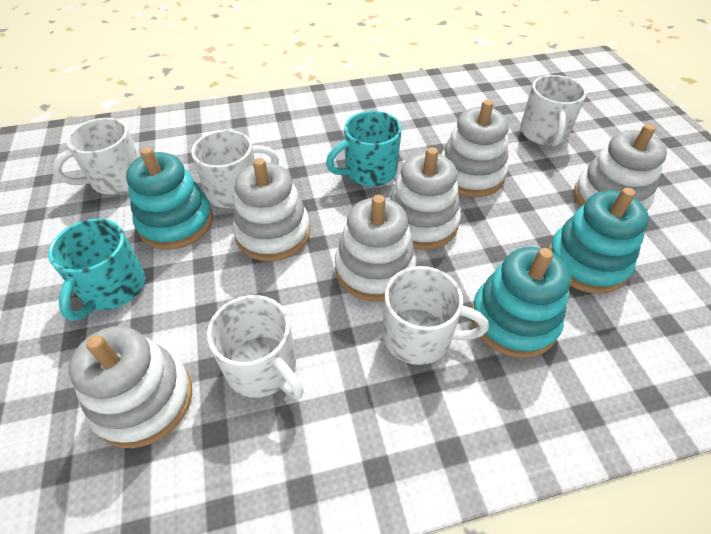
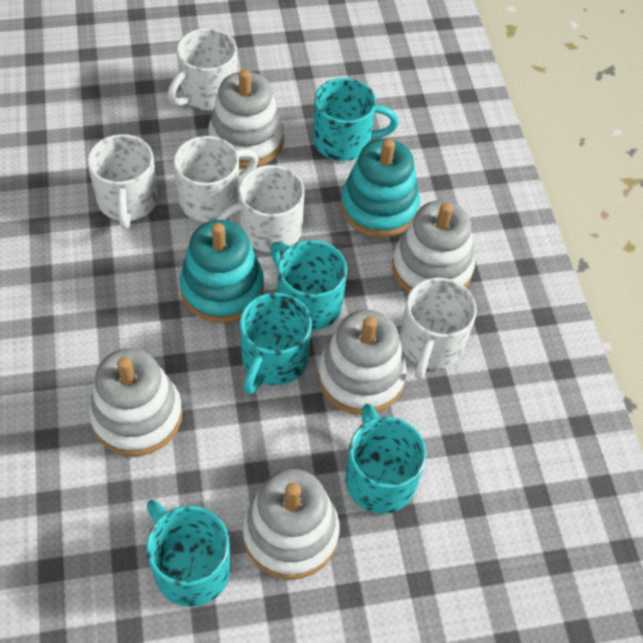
turquoise mug: 2 -> 5
turquoise stacking toy: 3 -> 2
white stacking toy: 6 -> 5

